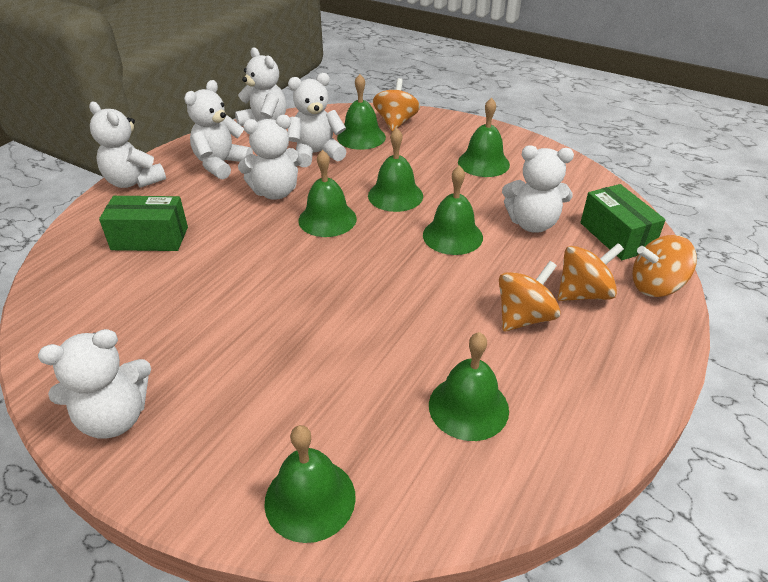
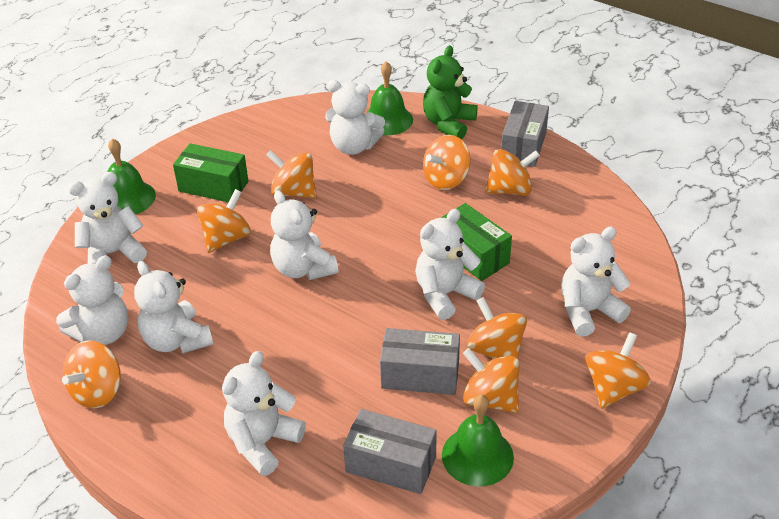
green bell: 7 -> 3
green teddy bear: 0 -> 1
grey box: 0 -> 3
orange spinning top: 4 -> 8
white teddy bear: 7 -> 8

